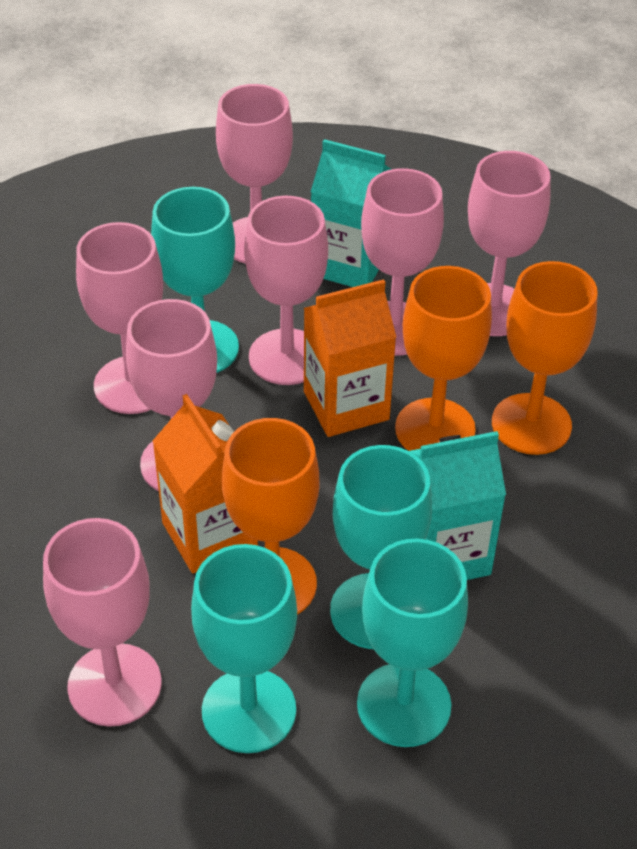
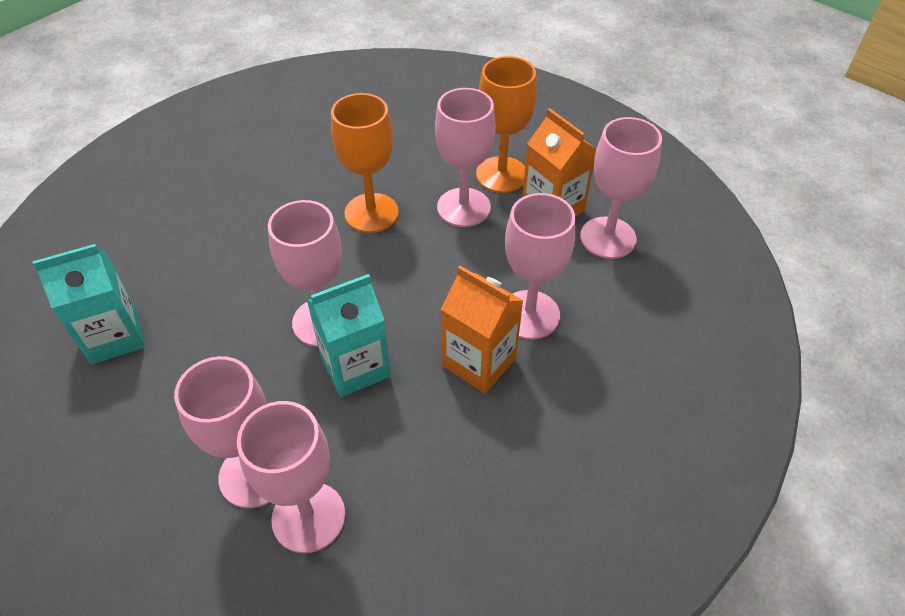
orange goblet: 3 -> 2
pink goblet: 7 -> 6
turquoise goblet: 4 -> 0

